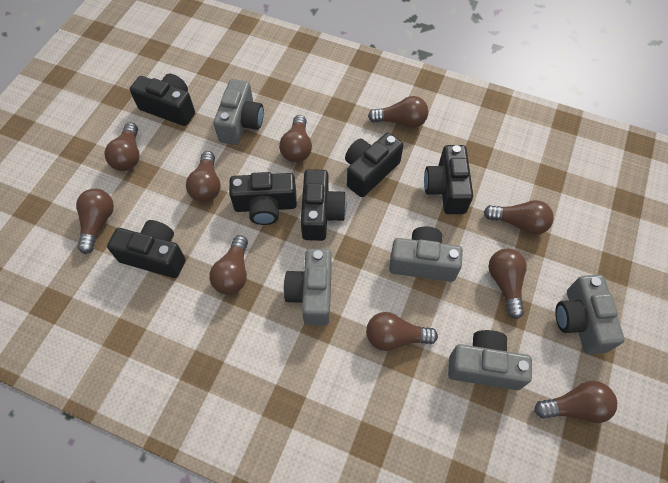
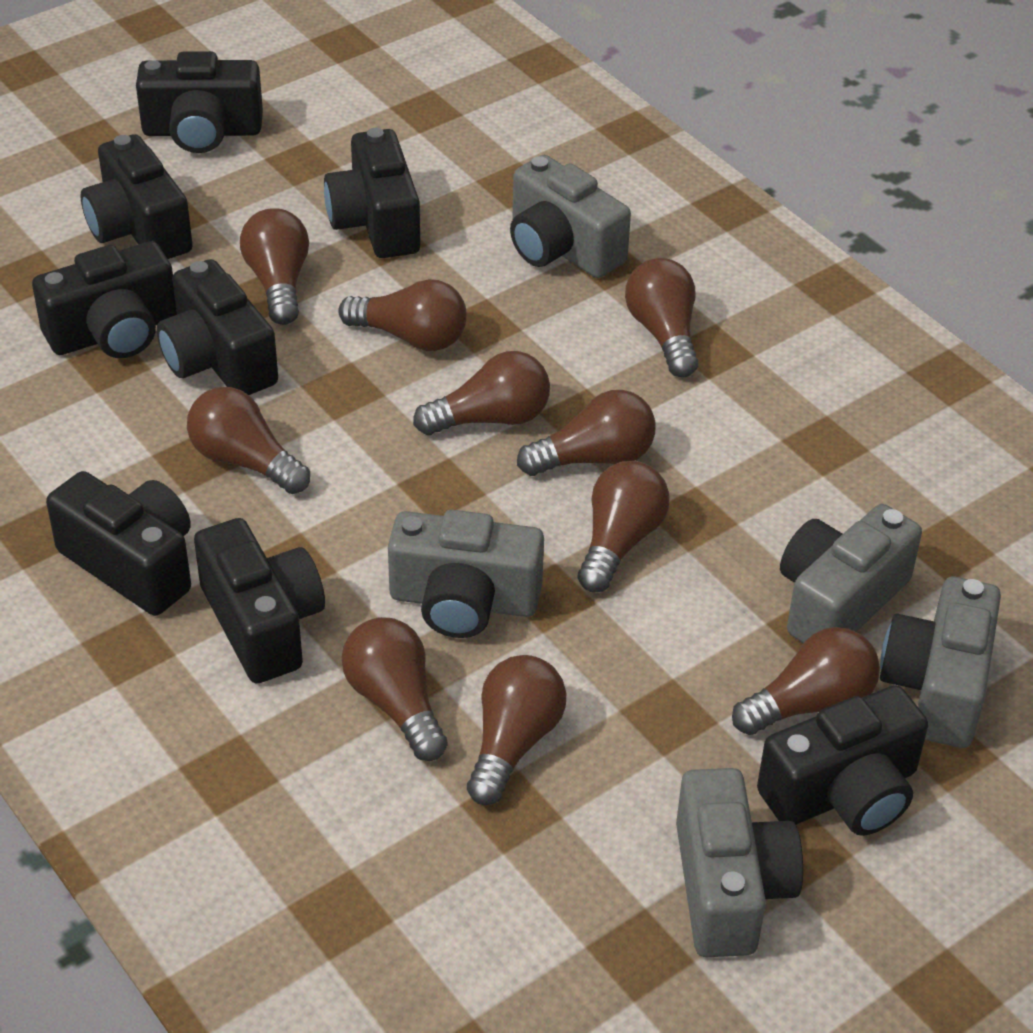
black camera: 6 -> 8

